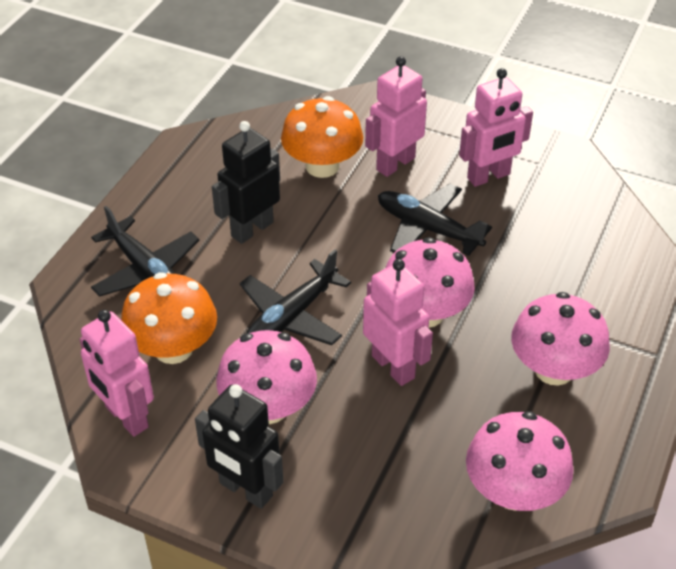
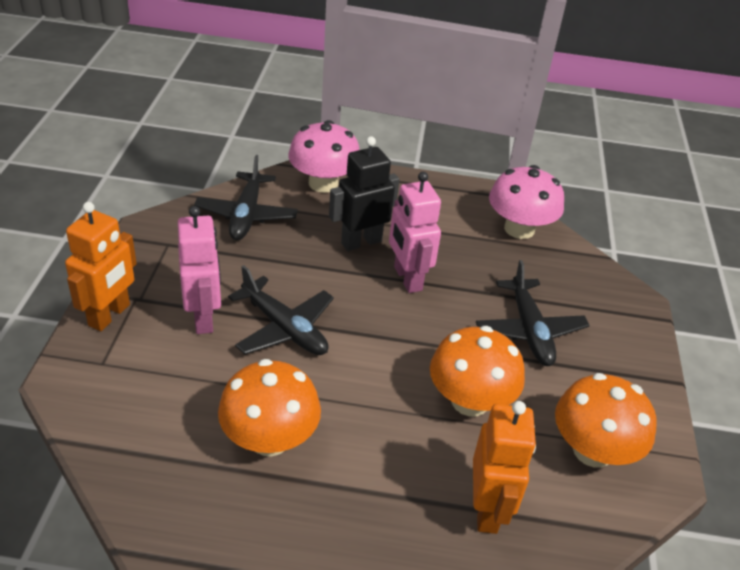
black robot: 2 -> 1
orange mushroom: 2 -> 3
orange robot: 0 -> 2
pink mushroom: 4 -> 2
pink robot: 4 -> 2

